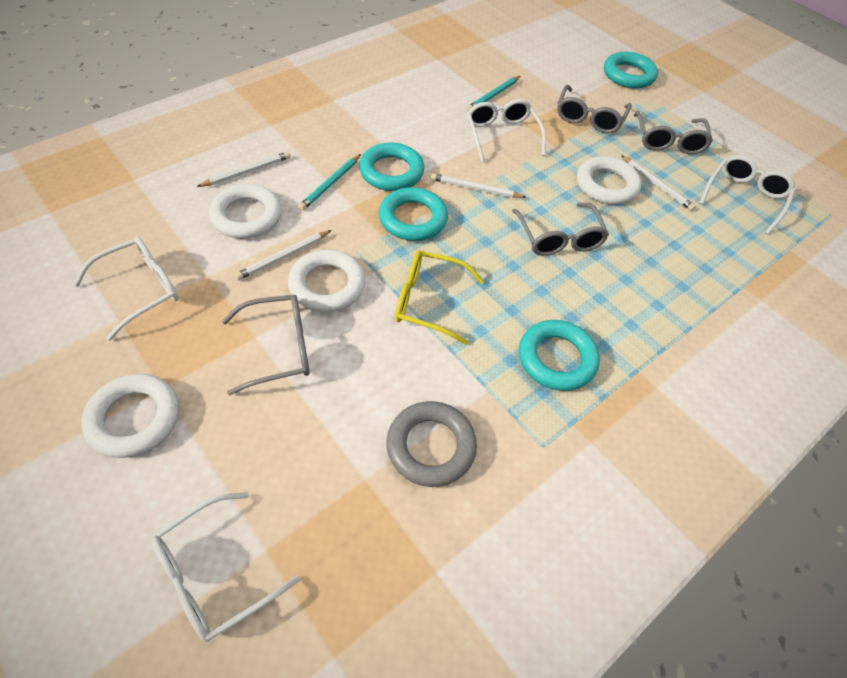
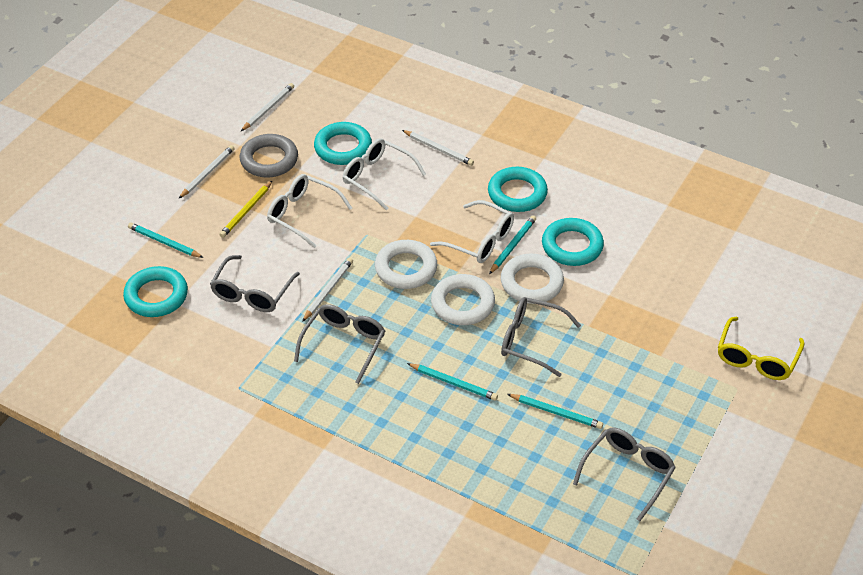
turquoise pencil: 2 -> 4
white glasses: 4 -> 3
white ring: 4 -> 3
yellow pencil: 0 -> 1

